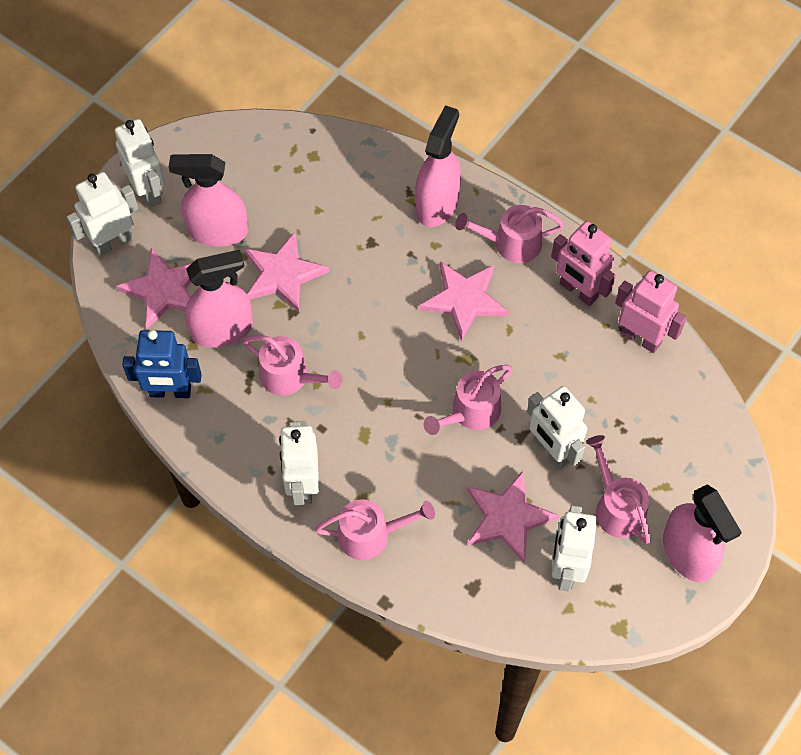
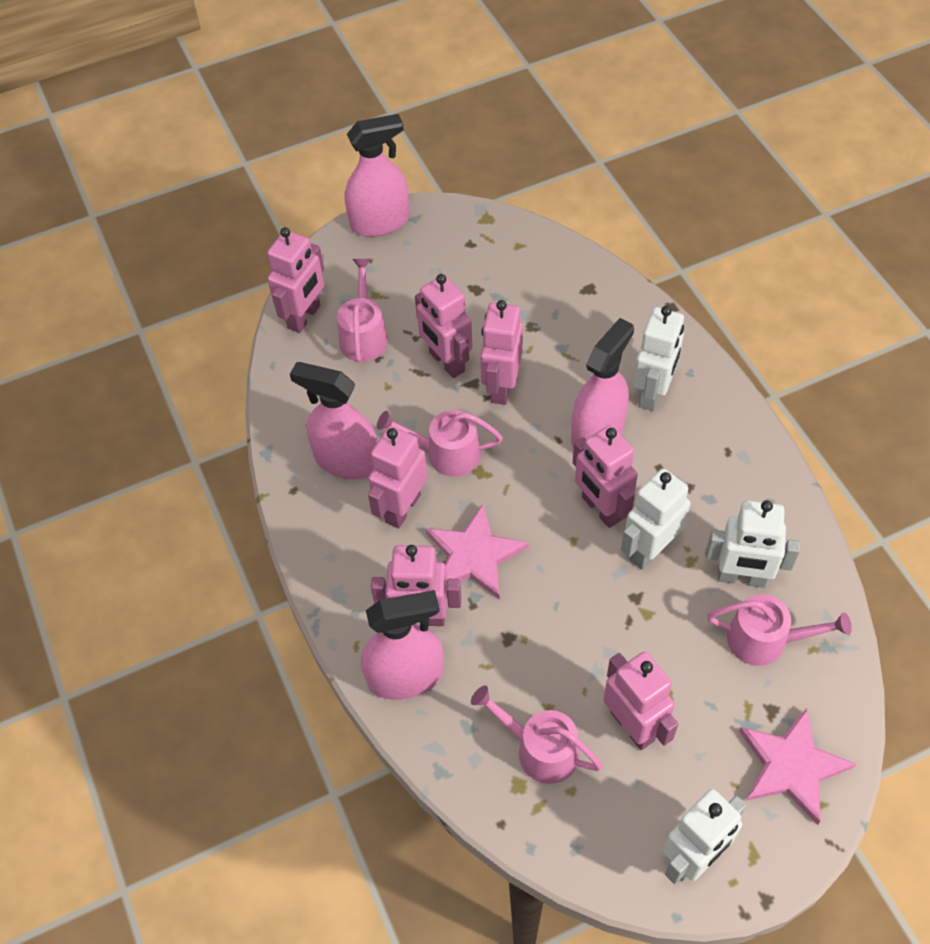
blue robot: 1 -> 0
pink robot: 2 -> 7
pink star: 4 -> 2
pink watering can: 5 -> 4
white robot: 5 -> 4

